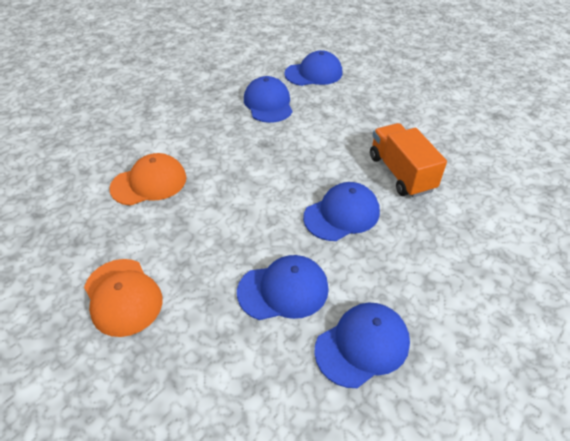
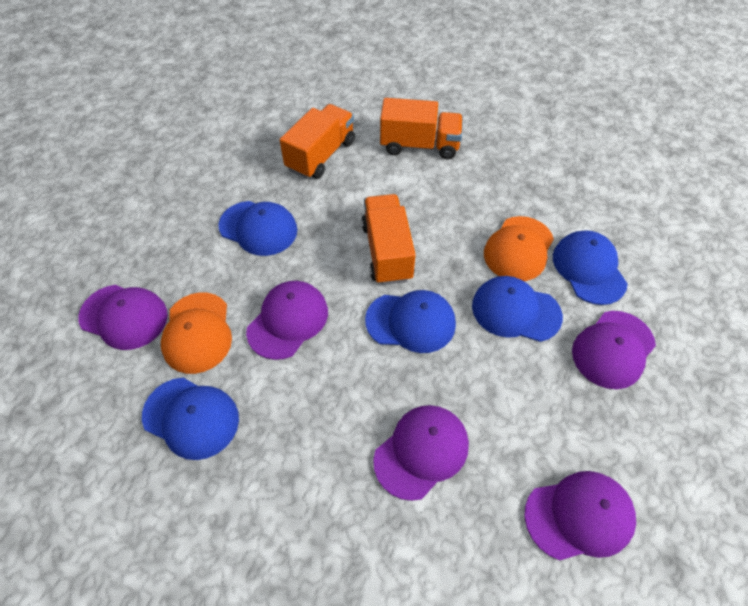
orange truck: 1 -> 3
purple cap: 0 -> 5

